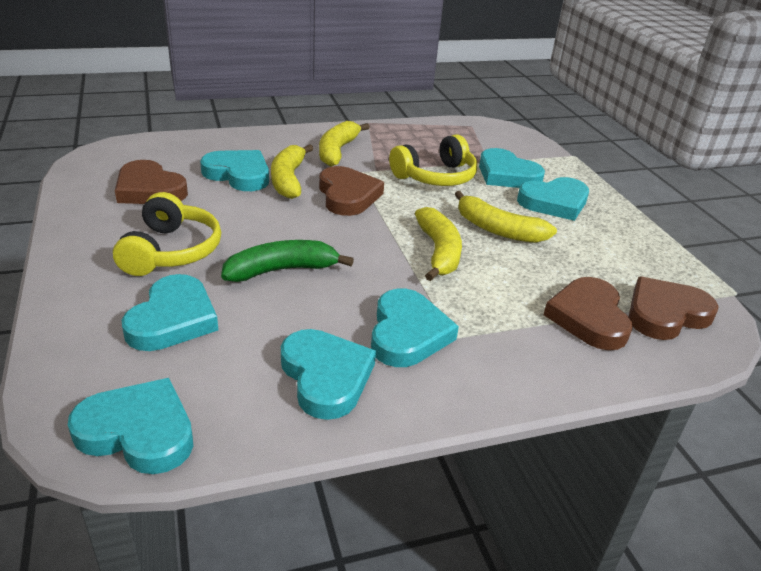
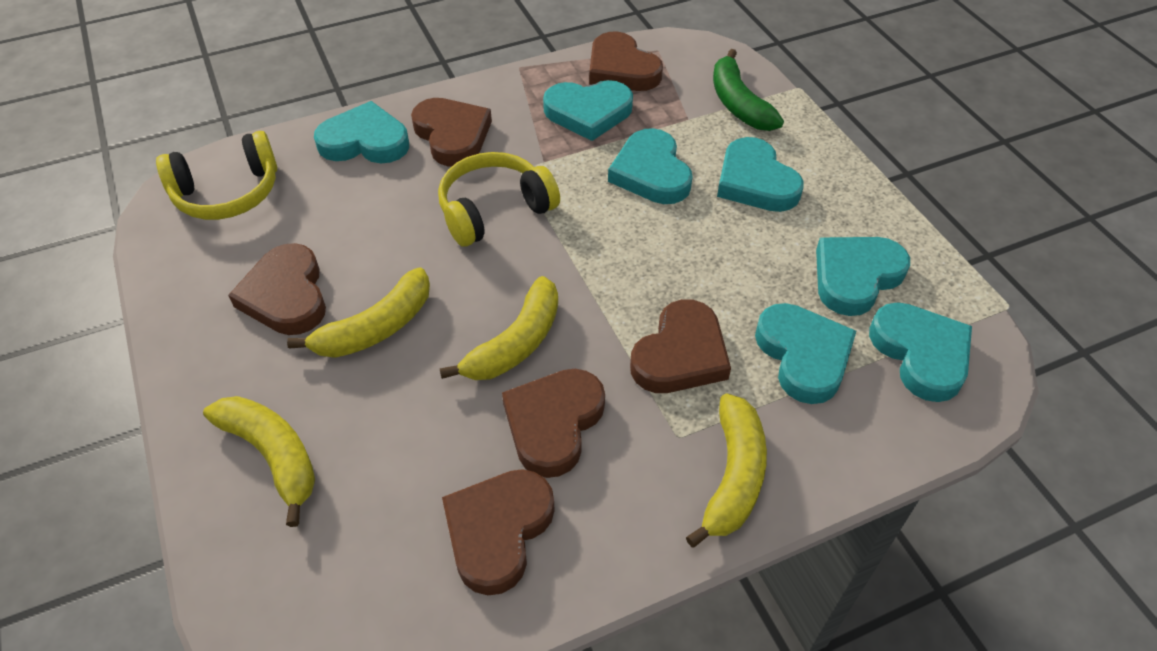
brown heart: 4 -> 6

